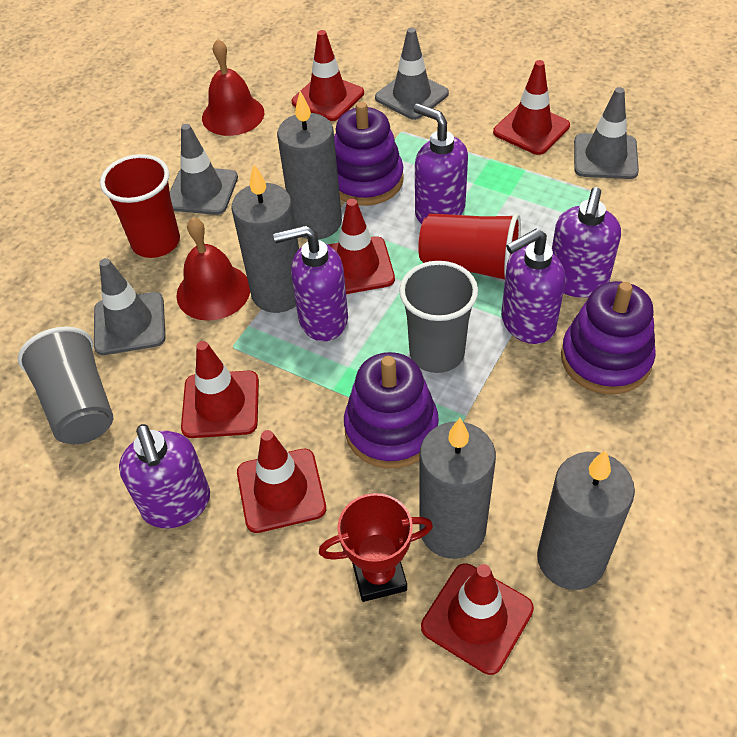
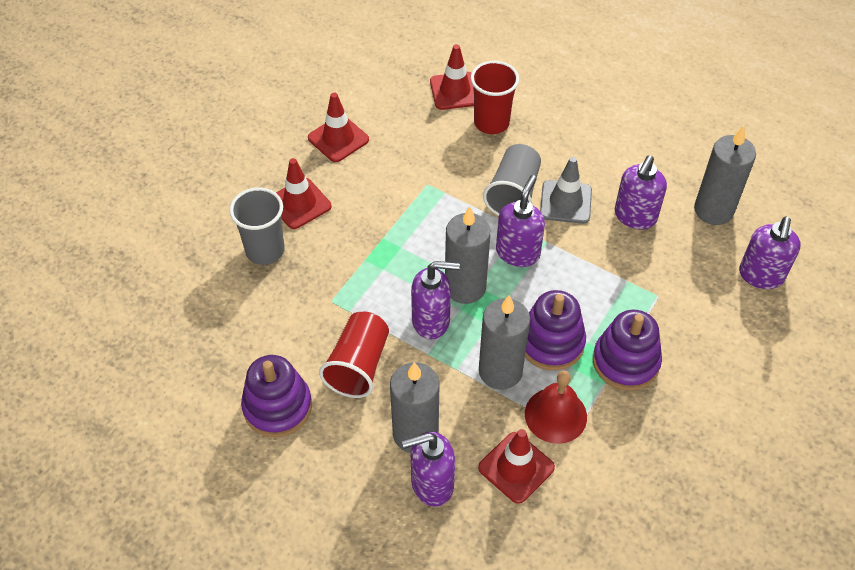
grey traffic cone: 4 -> 1
red bell: 2 -> 1
red traffic cone: 6 -> 4
red trophy: 1 -> 0

